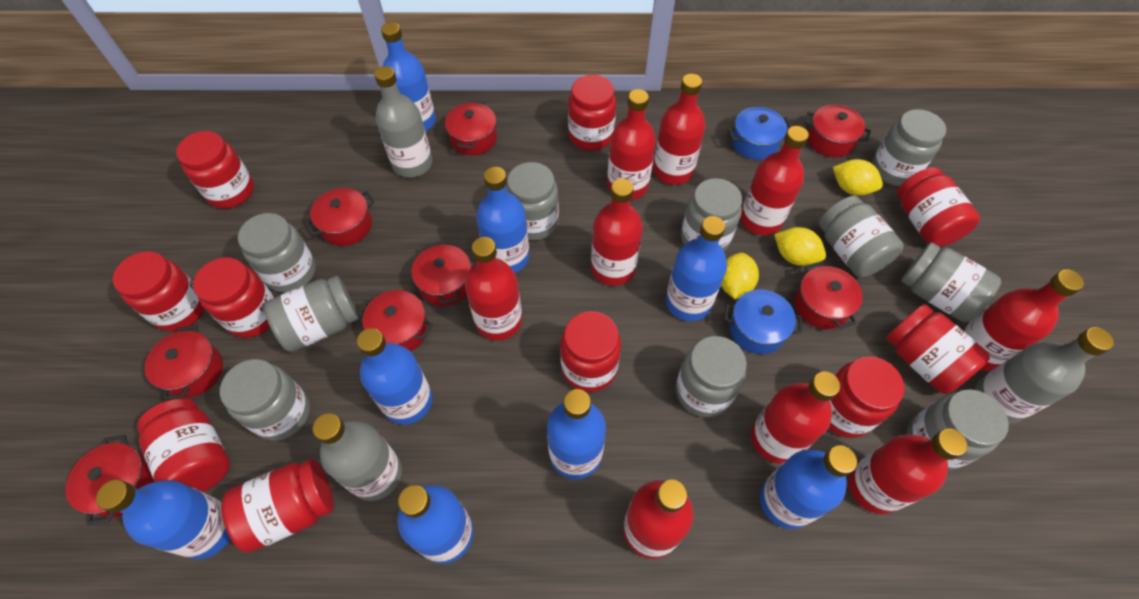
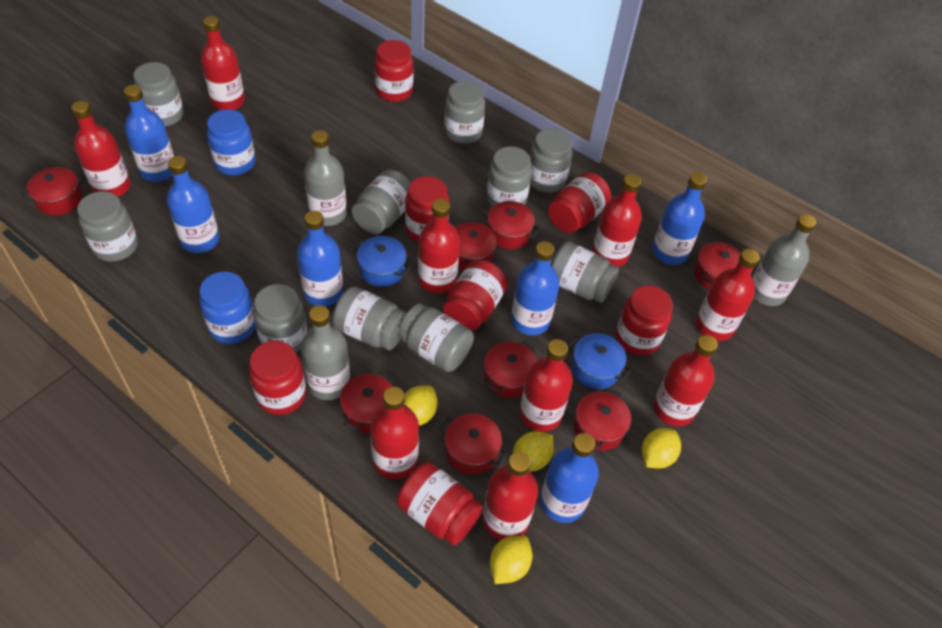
blue bottle: 8 -> 6
blue jar: 0 -> 2
red jar: 10 -> 7
yellow lemon: 3 -> 4

